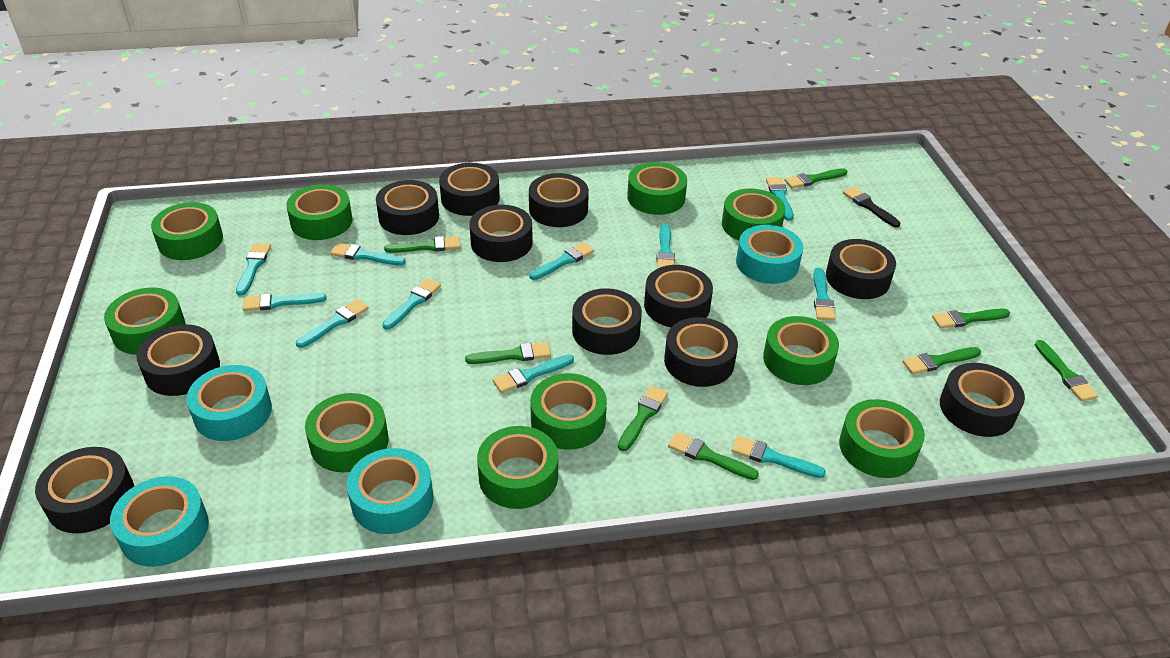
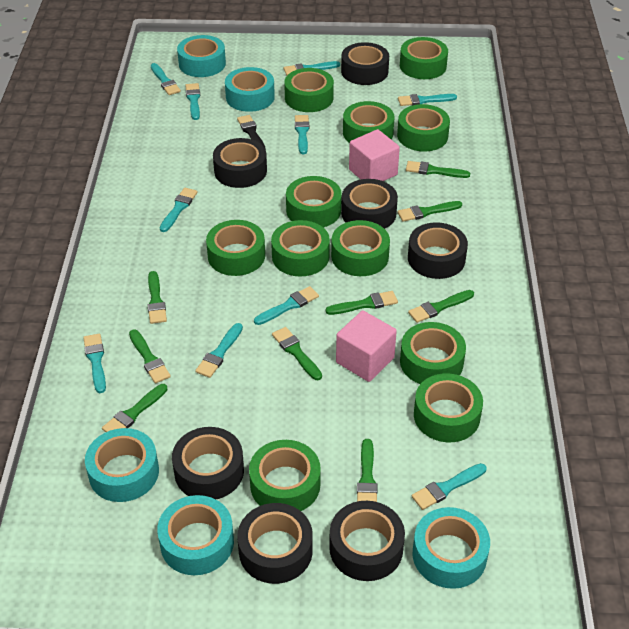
black tape: 11 -> 7
green brush: 8 -> 9
green tape: 10 -> 11
pink cube: 0 -> 2
turquoise brush: 11 -> 10
turquoise tape: 4 -> 5

